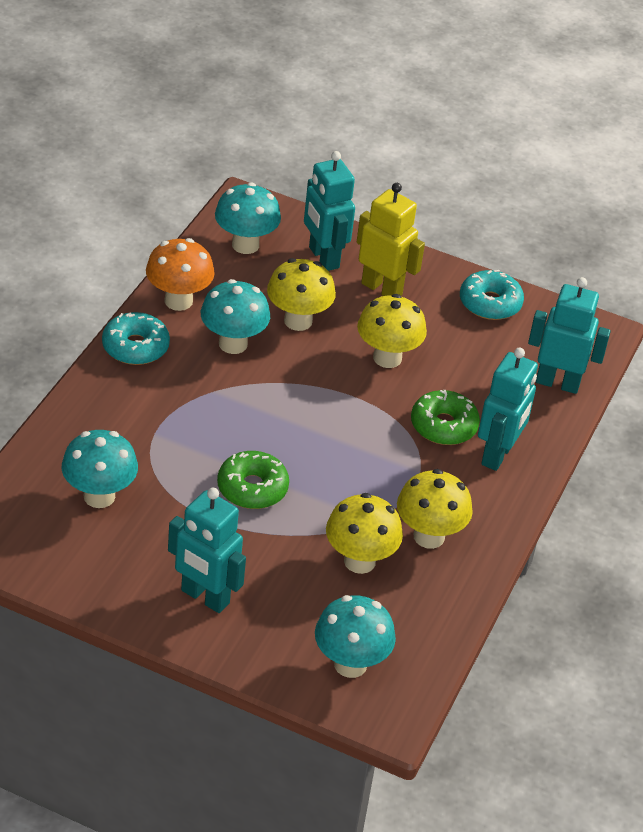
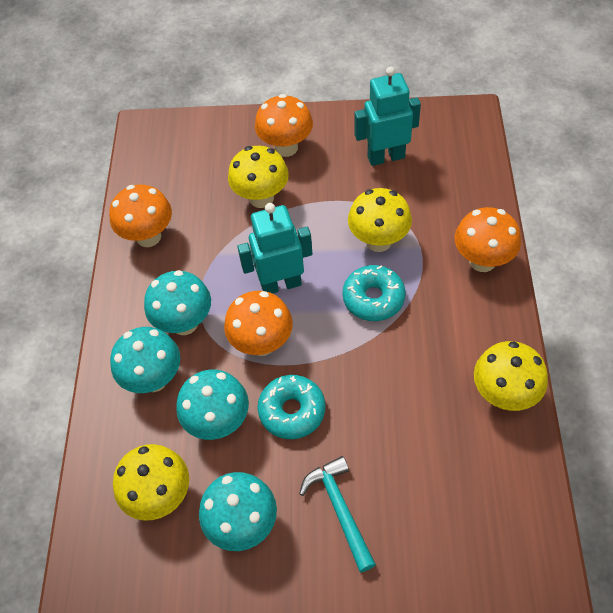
green donut: 2 -> 0
orange mushroom: 1 -> 4
turquoise hammer: 0 -> 1
turquoise robot: 4 -> 2
yellow robot: 1 -> 0

